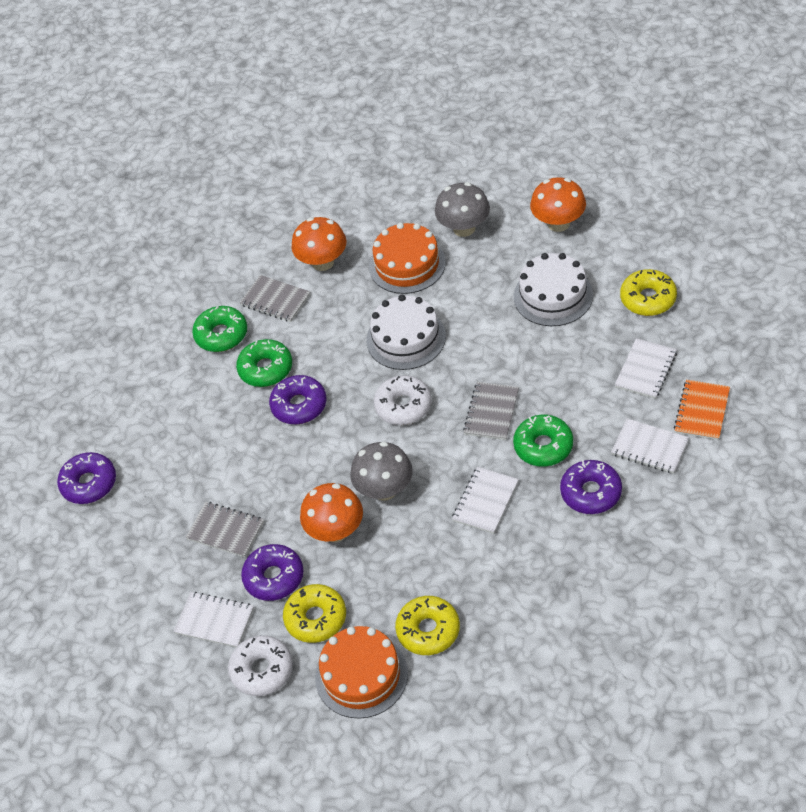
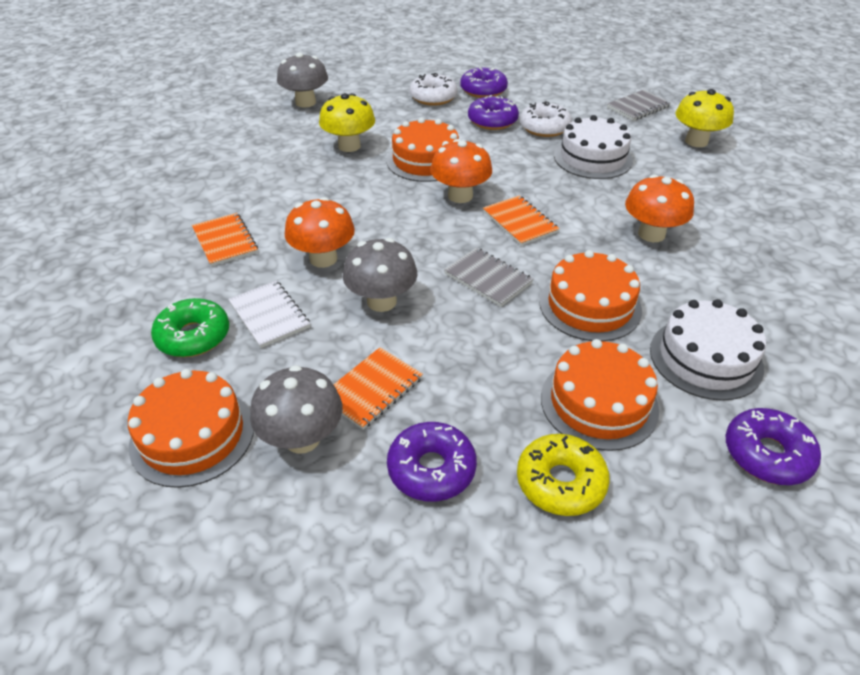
green donut: 3 -> 1
grey mushroom: 2 -> 3
grey notebook: 3 -> 2
orange cake: 2 -> 4
orange notebook: 1 -> 3
white notebook: 4 -> 1
yellow donut: 3 -> 1
yellow mushroom: 0 -> 2

